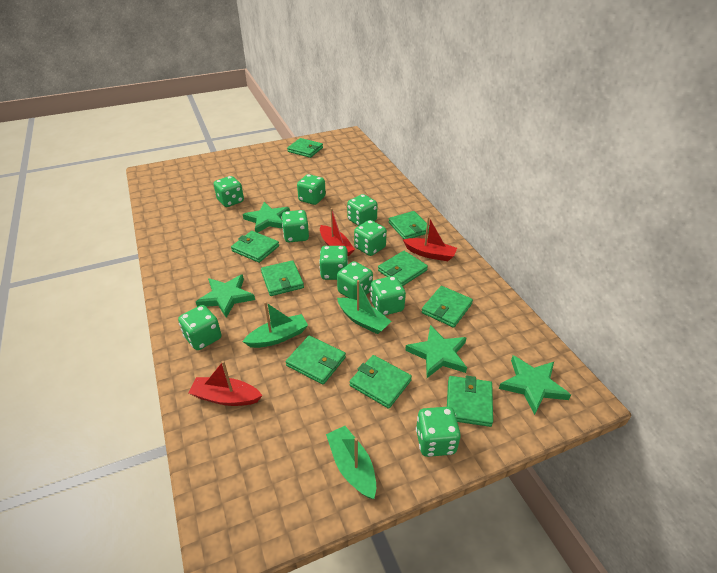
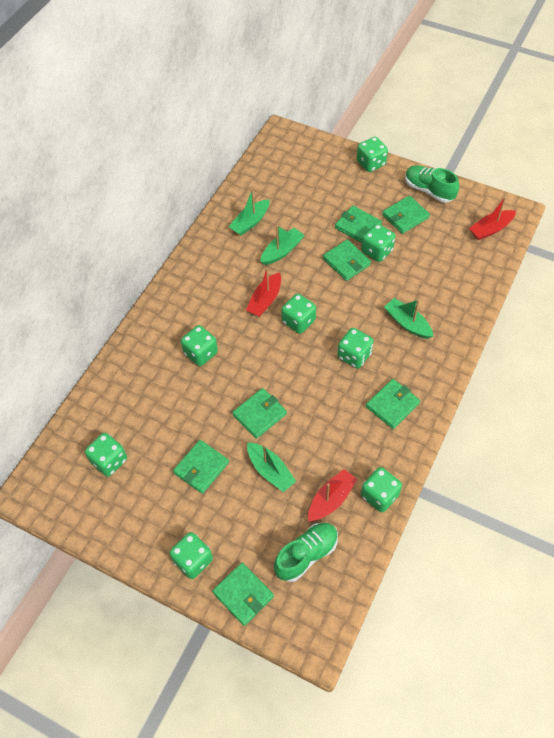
green boat: 3 -> 4
green dice: 10 -> 8
green shoe: 0 -> 2
green star: 4 -> 0
green wallet: 9 -> 7

